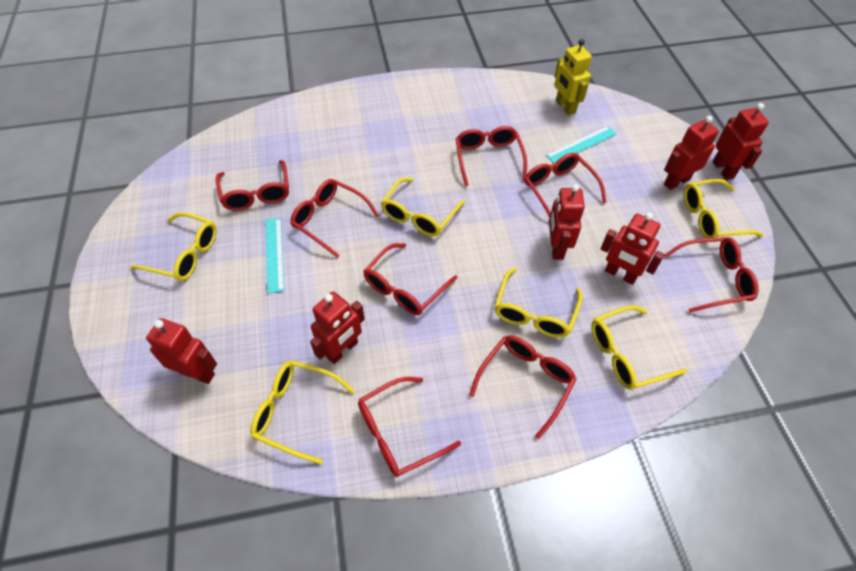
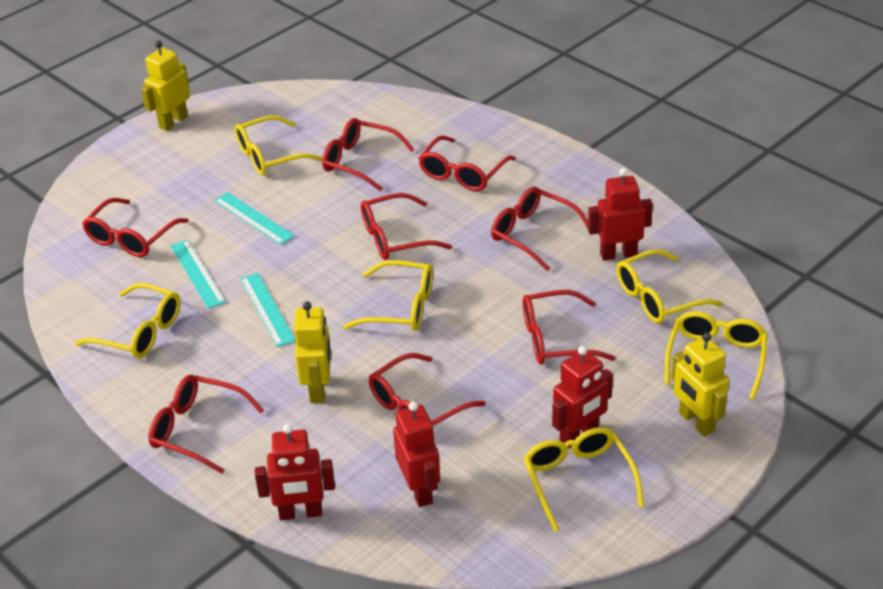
red robot: 6 -> 4
turquoise ruler: 2 -> 3
yellow robot: 1 -> 3

